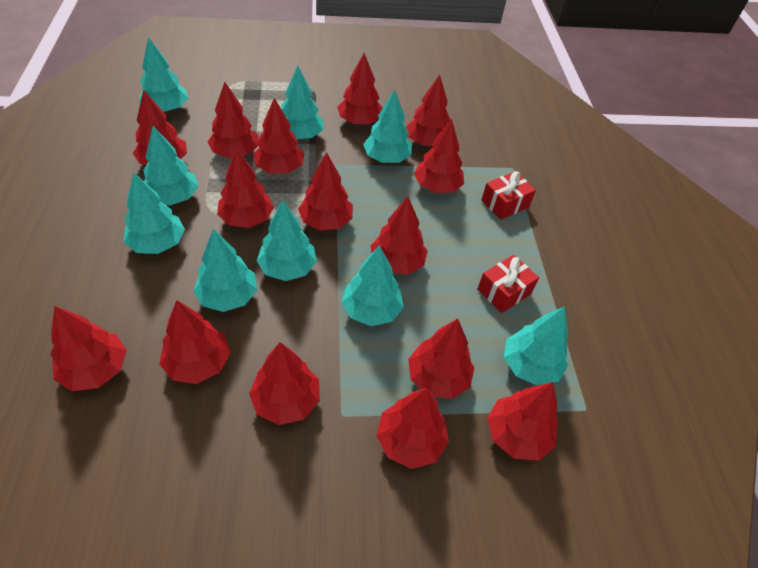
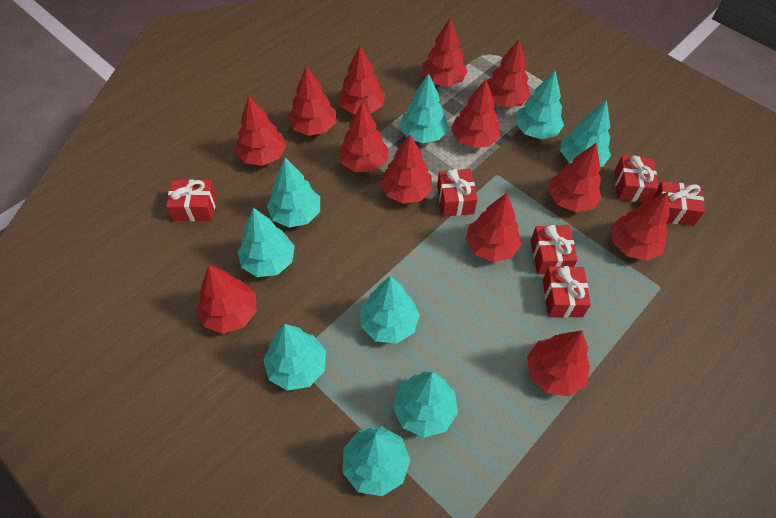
red gift: 2 -> 6
red tree: 15 -> 13

